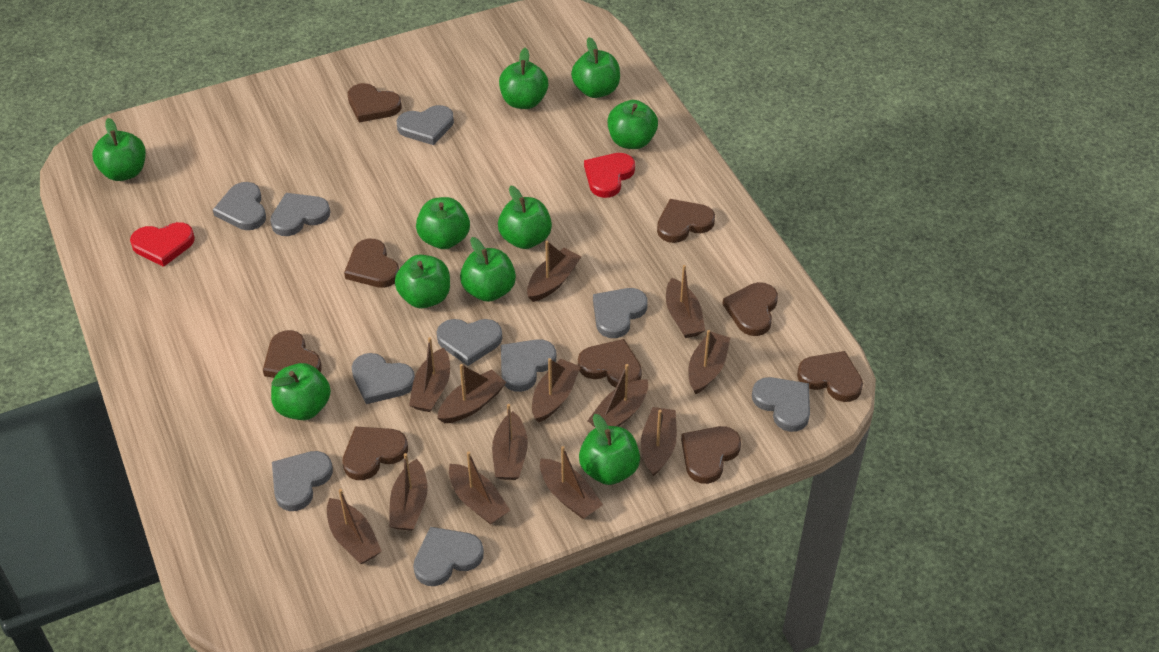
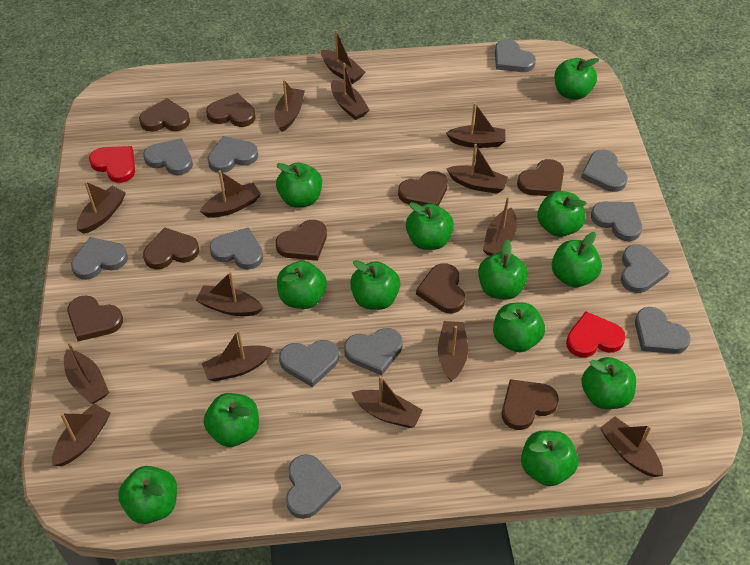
brown boat: 13 -> 15
green apple: 10 -> 13
grey heart: 10 -> 12

